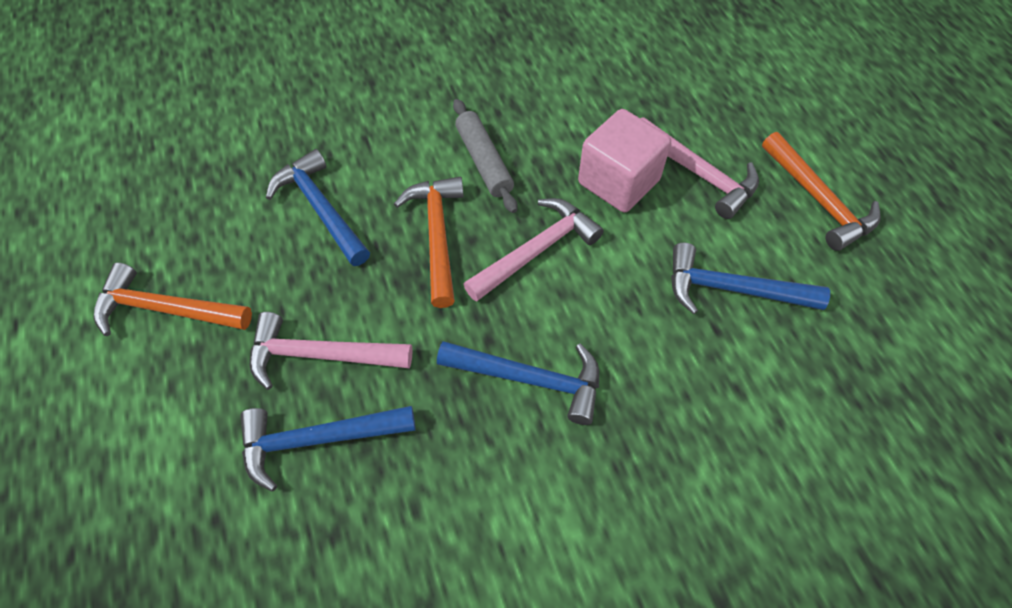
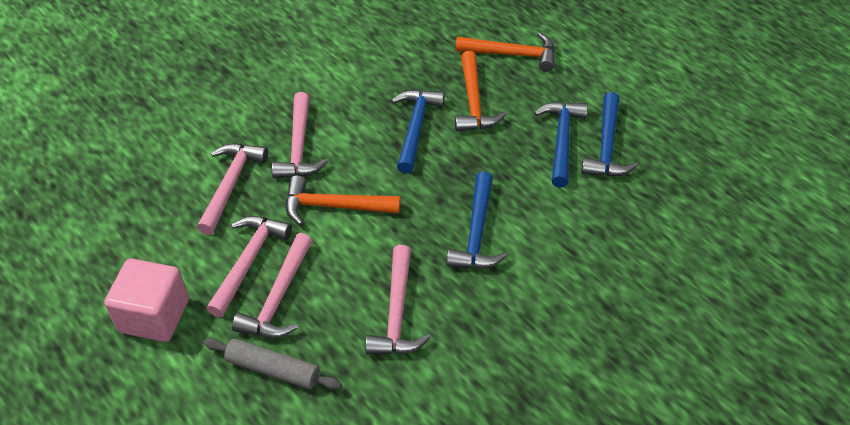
pink hammer: 3 -> 5

